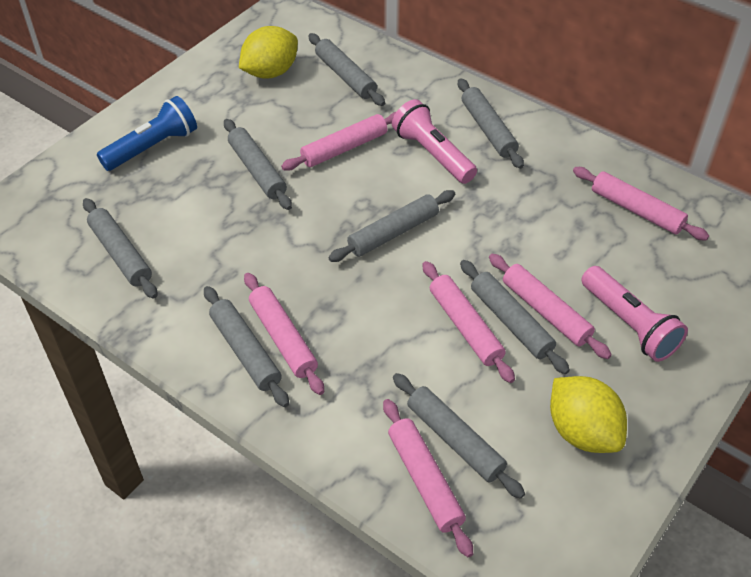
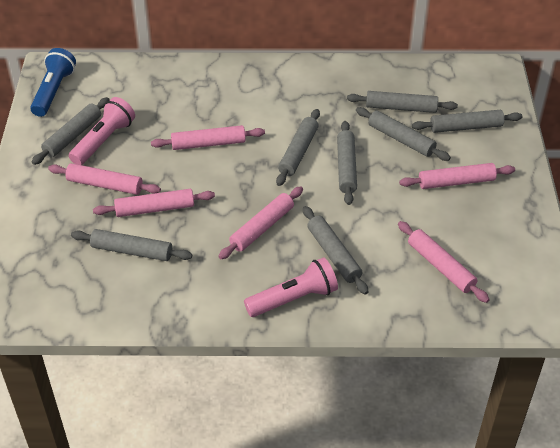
yellow lemon: 2 -> 0

